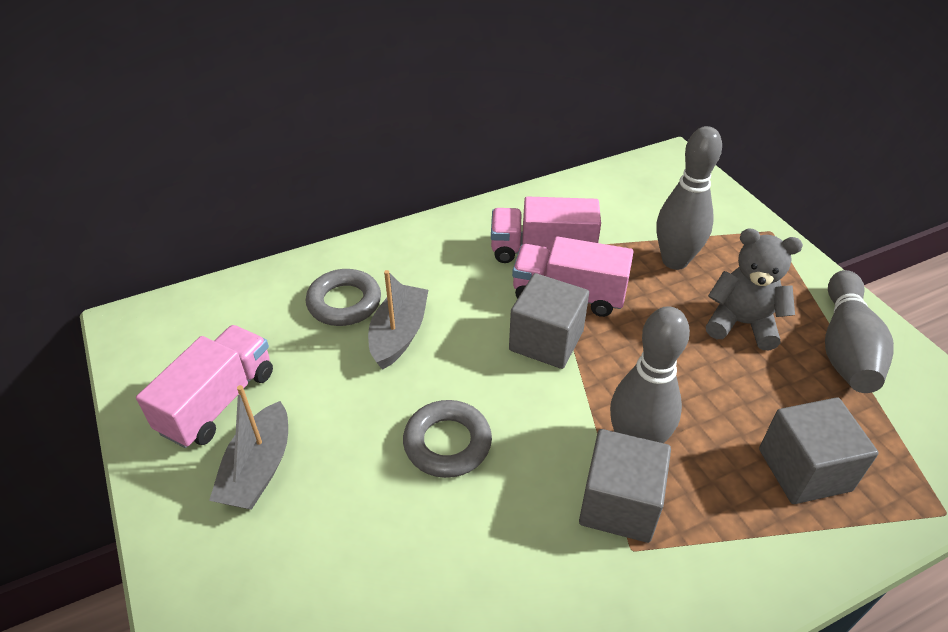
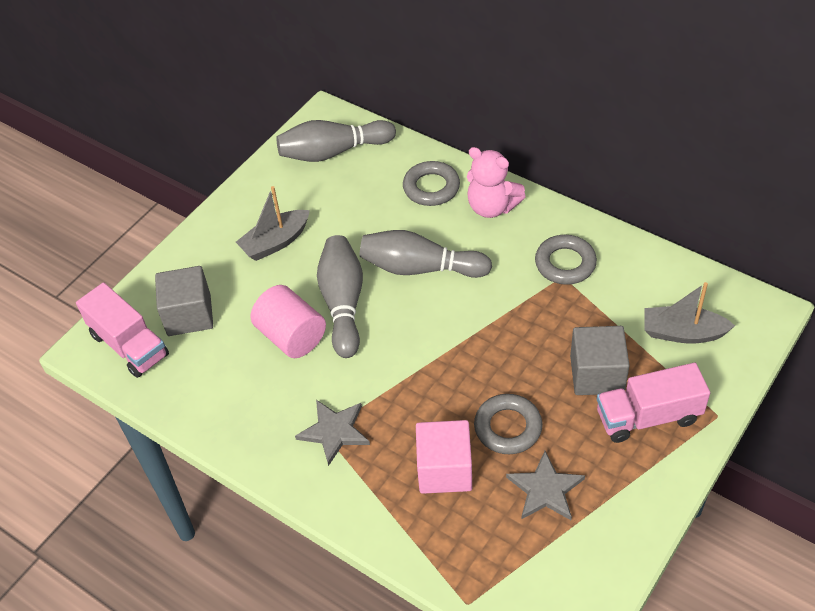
grey cube: 3 -> 2
grey ring: 2 -> 3
grey star: 0 -> 2
grey teddy bear: 1 -> 0
pink cube: 0 -> 1
pink cylinder: 0 -> 1
pink teddy bear: 0 -> 1
pink truck: 3 -> 2

